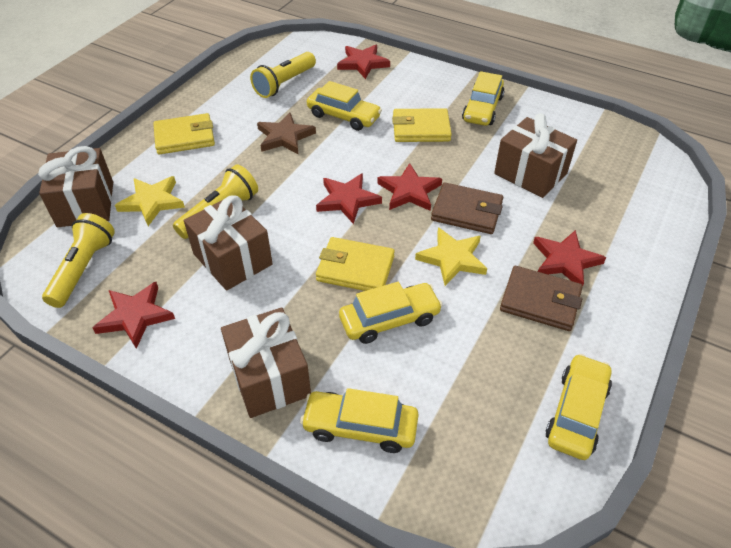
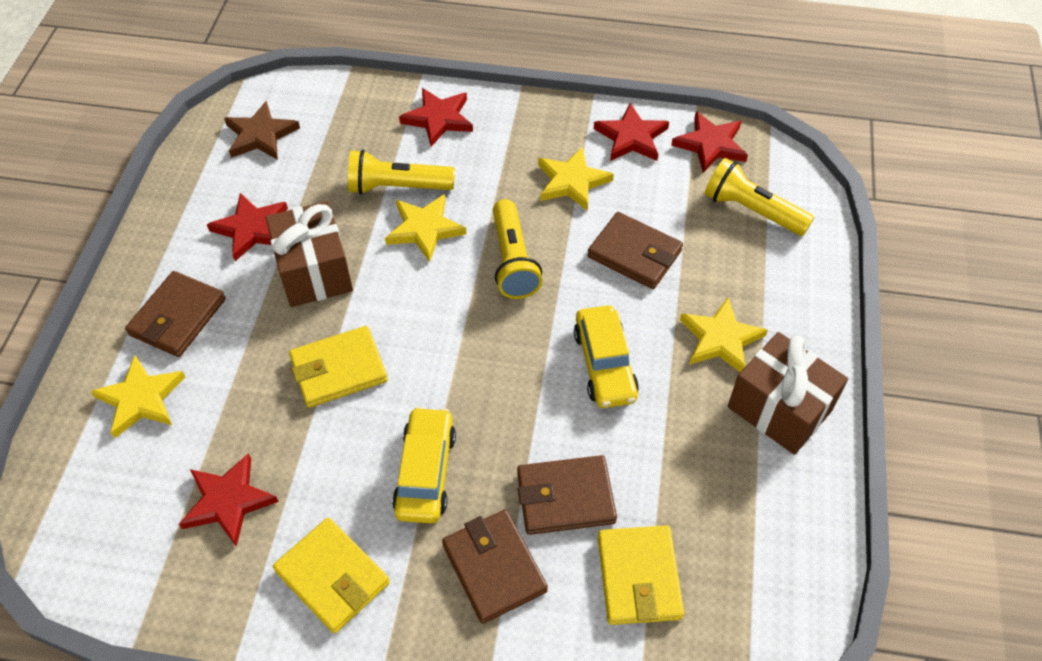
brown gift: 4 -> 2
brown wallet: 2 -> 4
yellow car: 5 -> 2
yellow star: 2 -> 4

